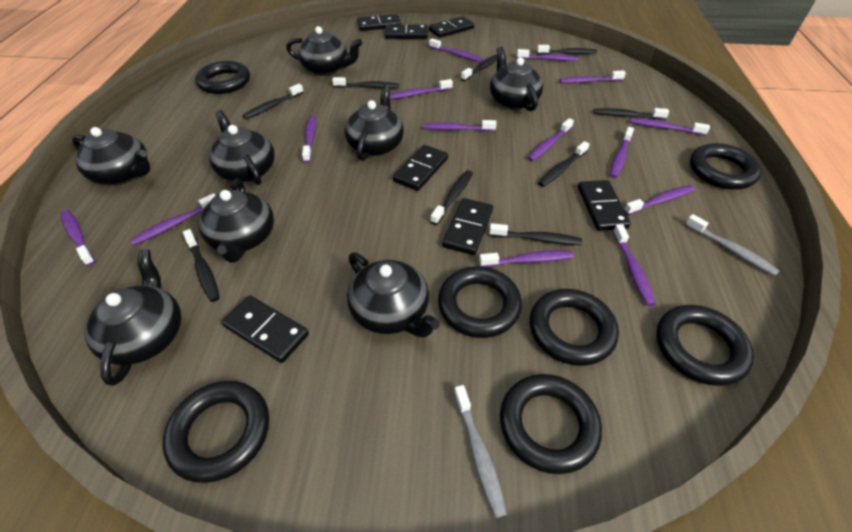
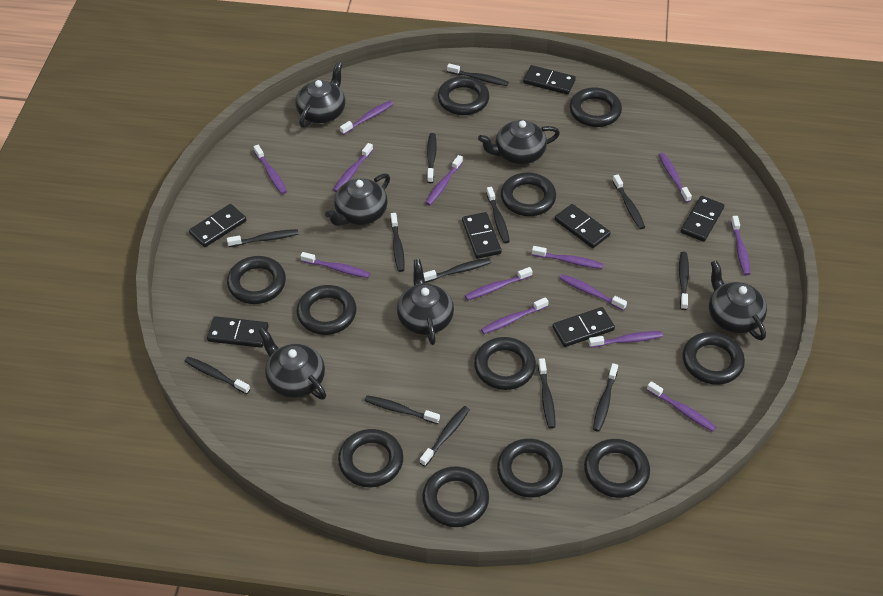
black ring: 7 -> 11
black teapot: 8 -> 6
black toothbrush: 9 -> 13
grey toothbrush: 2 -> 0
purple toothbrush: 14 -> 13

